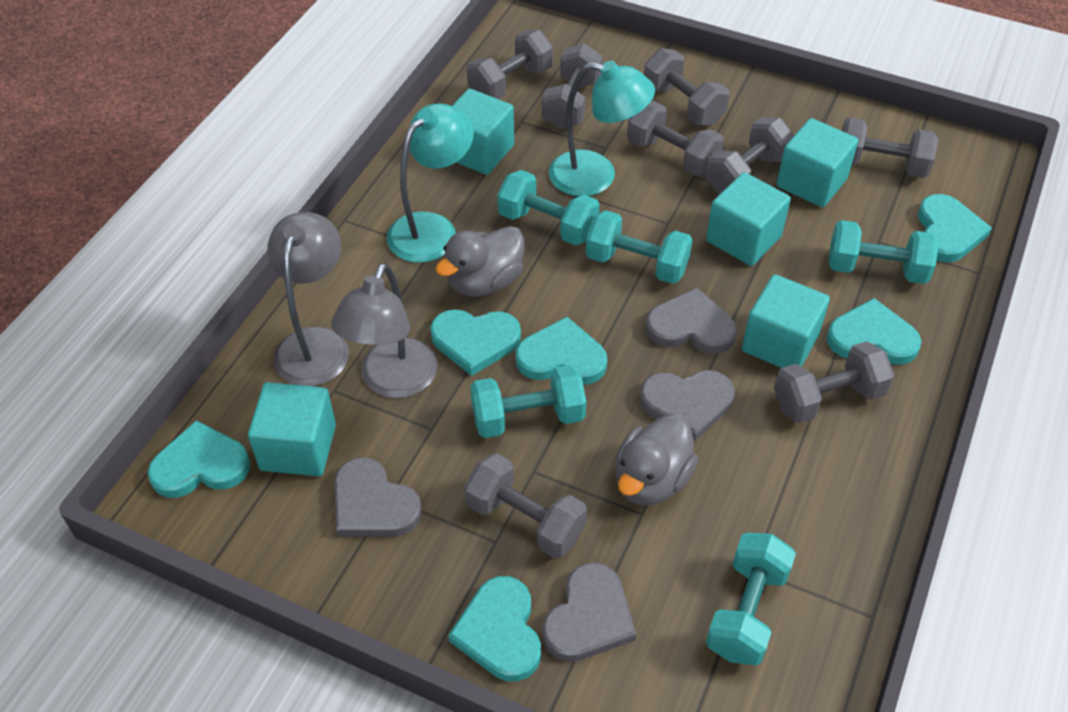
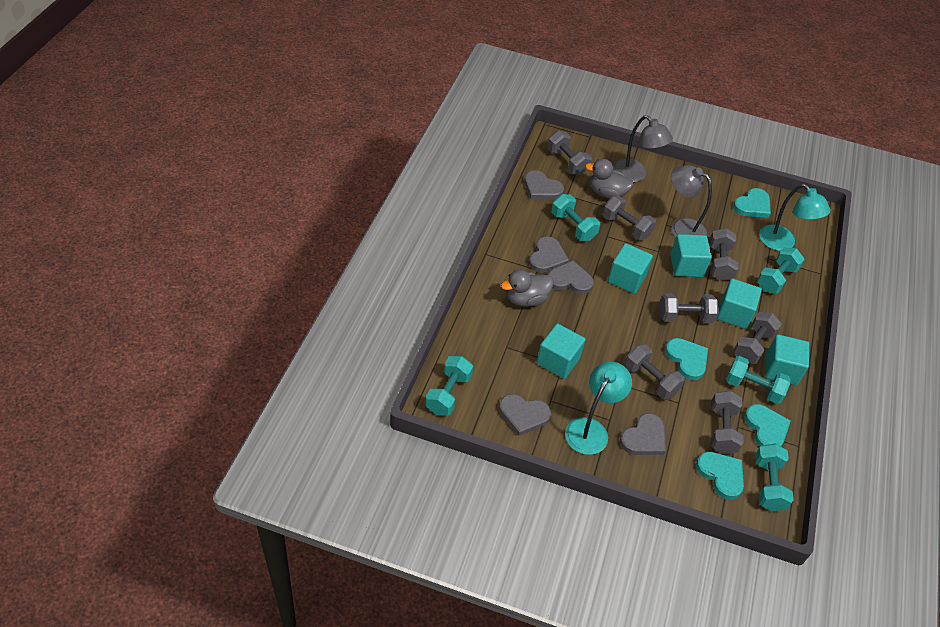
grey dumbbell: 8 -> 7
grey heart: 4 -> 5
turquoise heart: 6 -> 4

